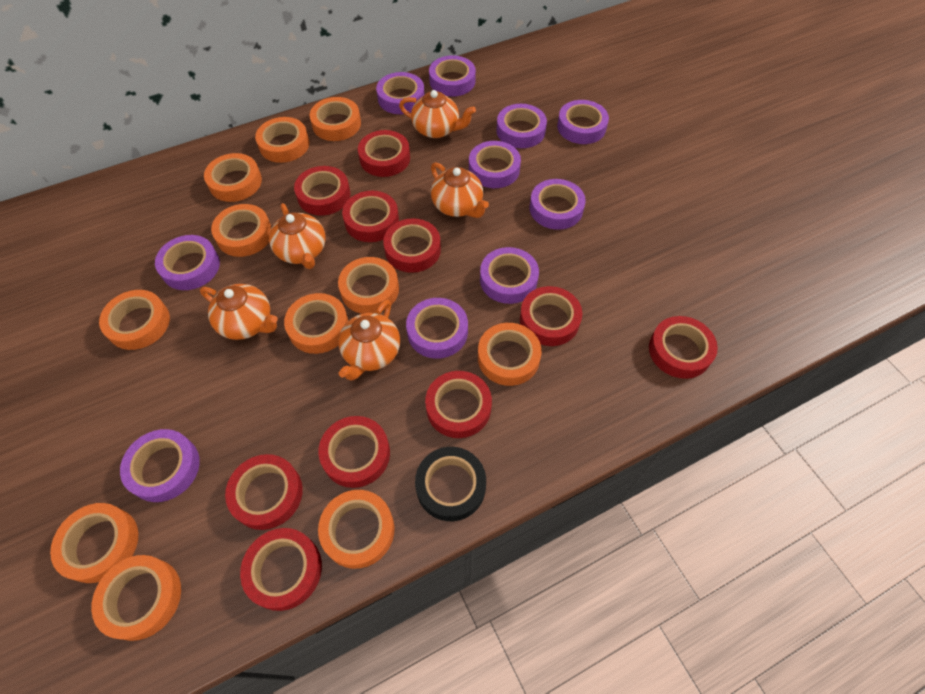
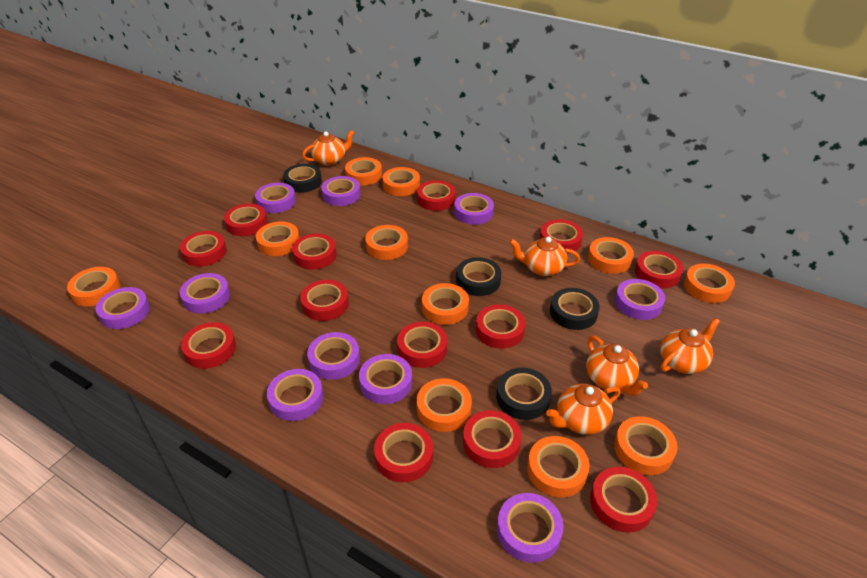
black tape: 1 -> 4
red tape: 10 -> 13

